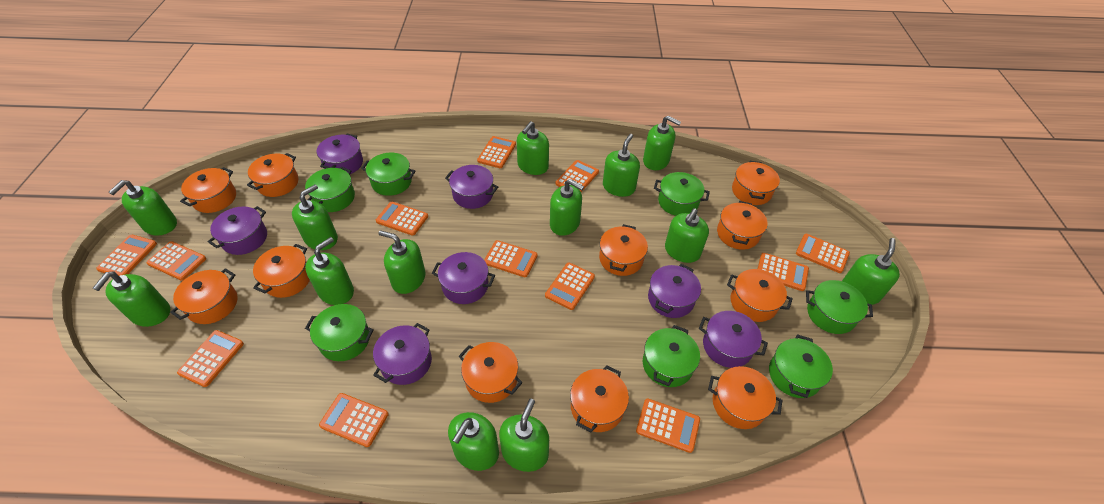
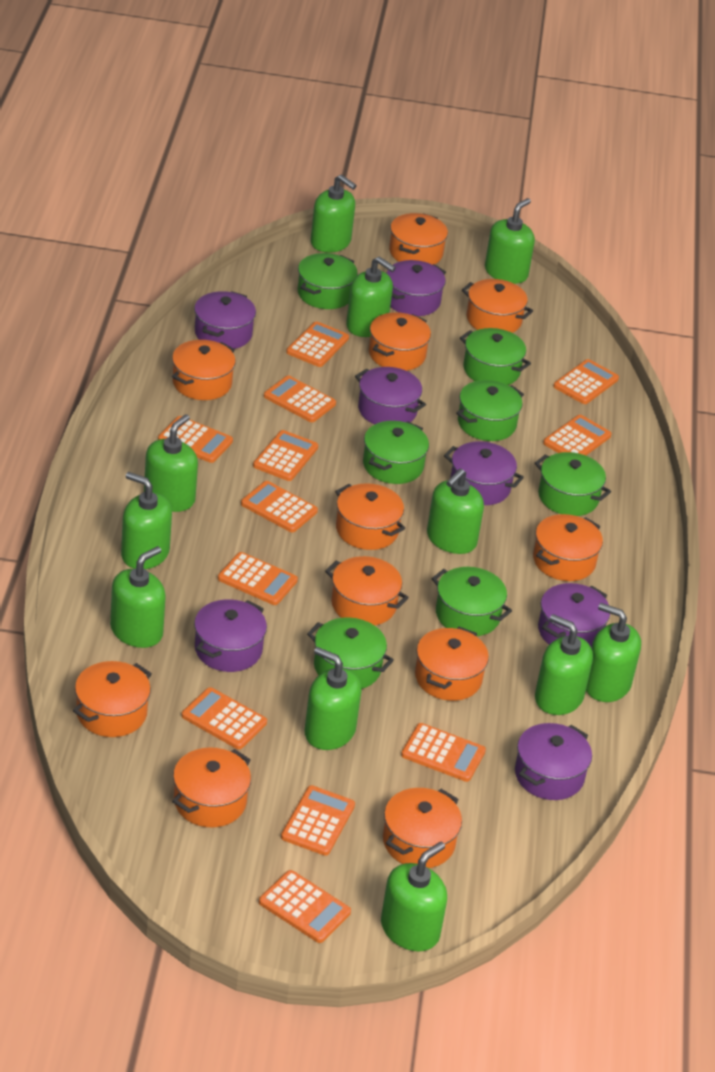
green soap dispenser: 13 -> 11

